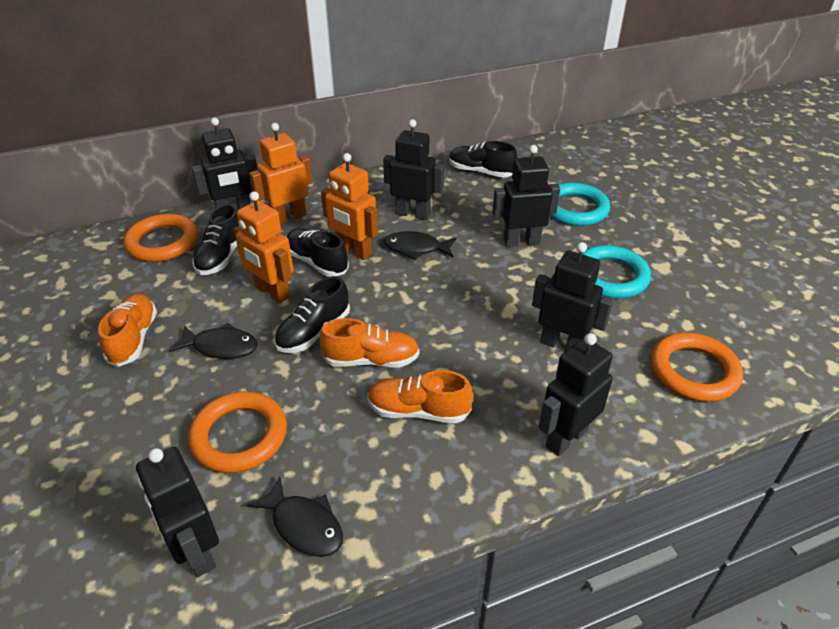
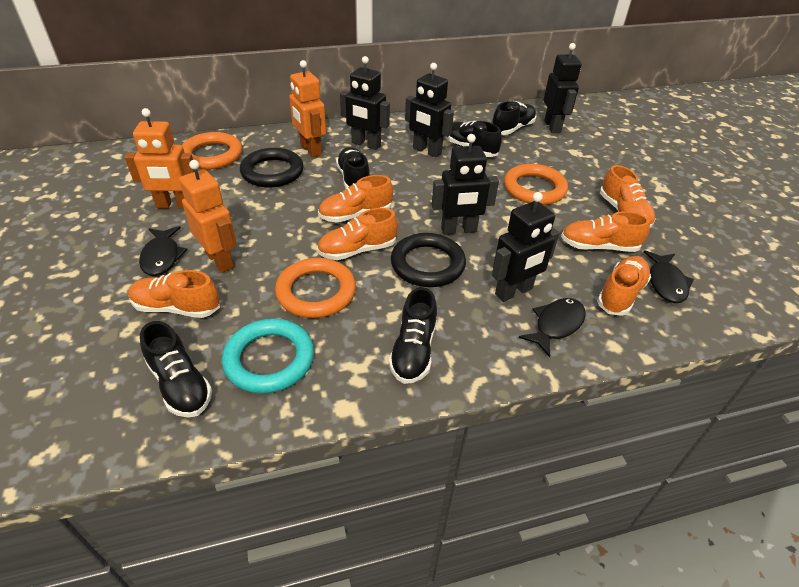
black ring: 0 -> 2
black robot: 6 -> 5
black shoe: 4 -> 5
orange shoe: 3 -> 6
turquoise ring: 2 -> 1

